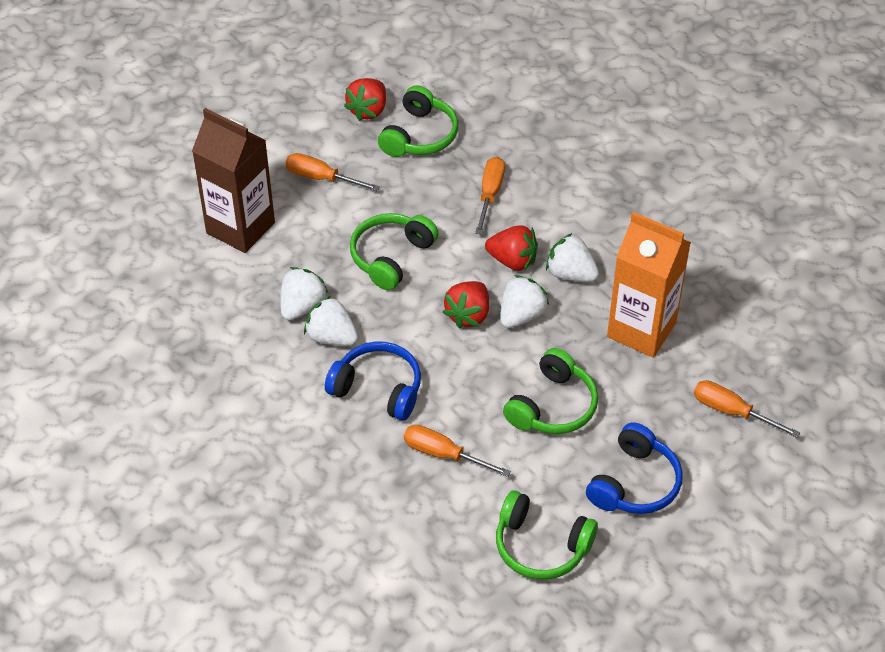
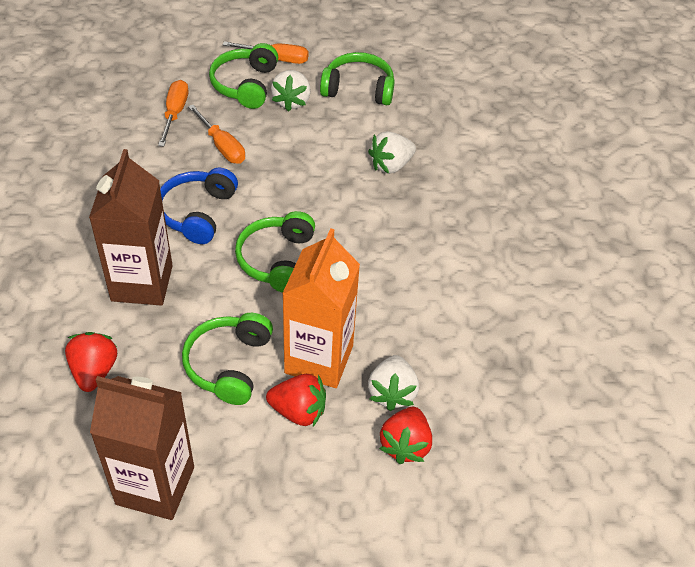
blue headphones: 2 -> 1
brown carton: 1 -> 2
orange screwdriver: 4 -> 3
white strawberry: 4 -> 3

